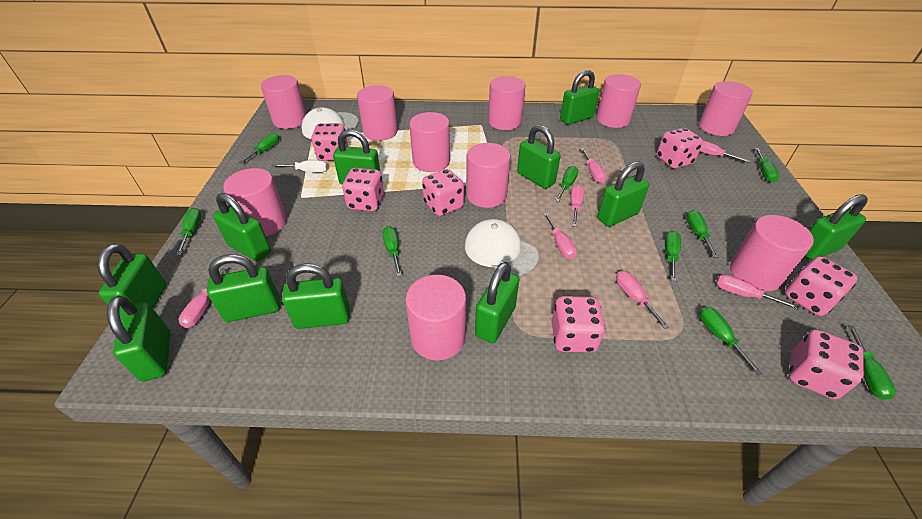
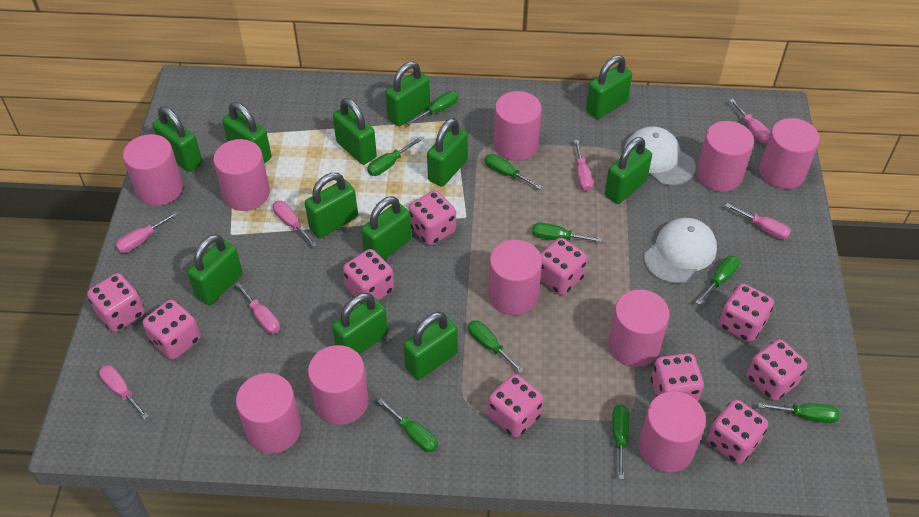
green padlock: 11 -> 12
pink dice: 7 -> 10
white screwdriver: 1 -> 0

